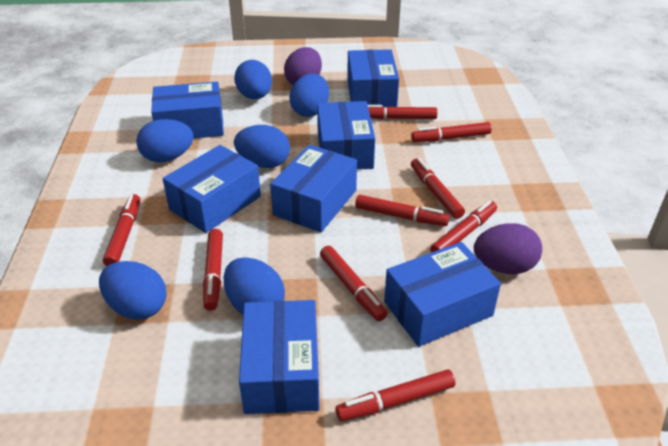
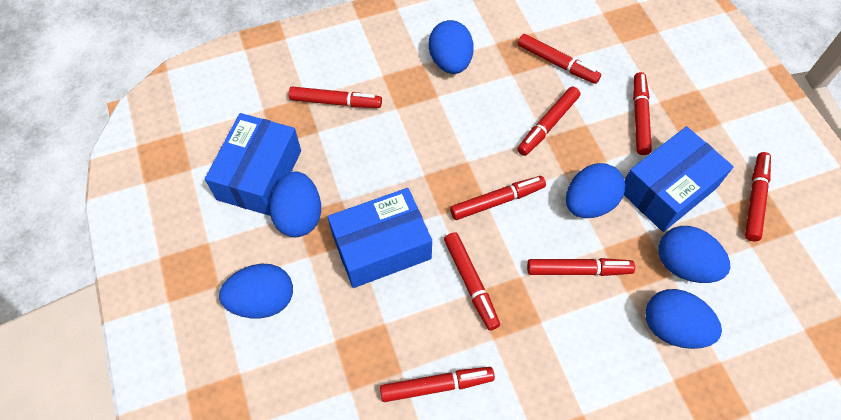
blue box: 7 -> 3
purple egg: 2 -> 0

